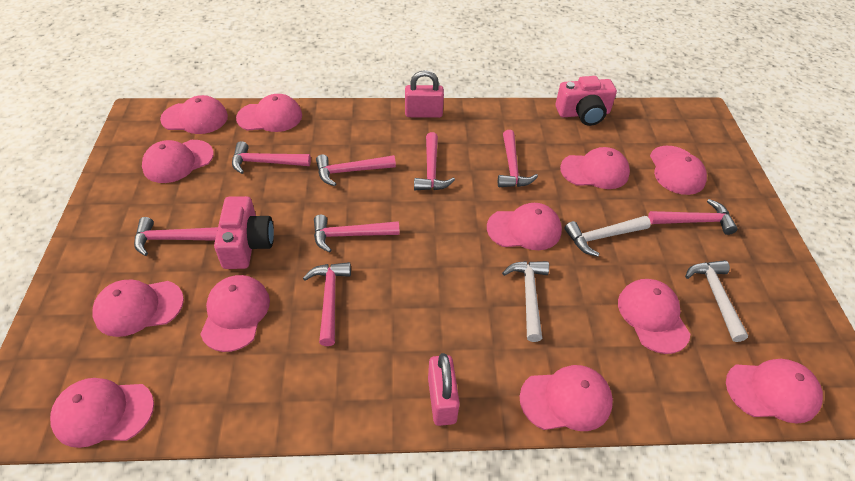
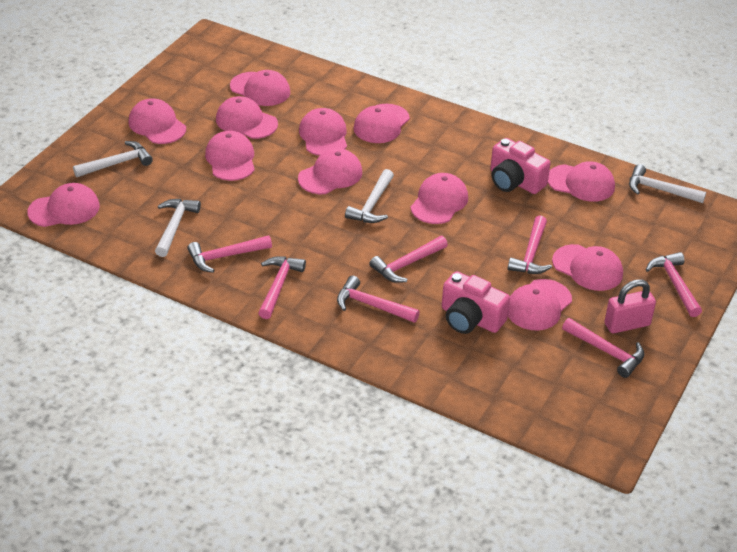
pink hammer: 8 -> 7
pink padlock: 2 -> 1
white hammer: 3 -> 4

